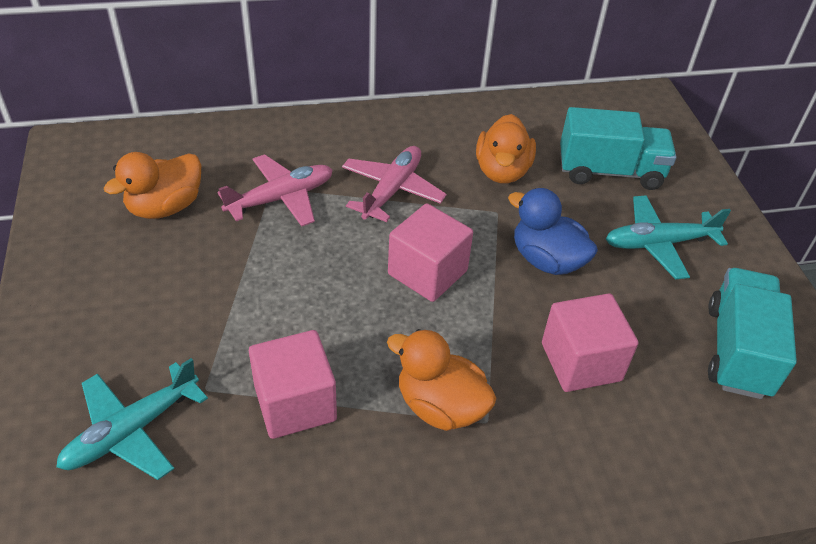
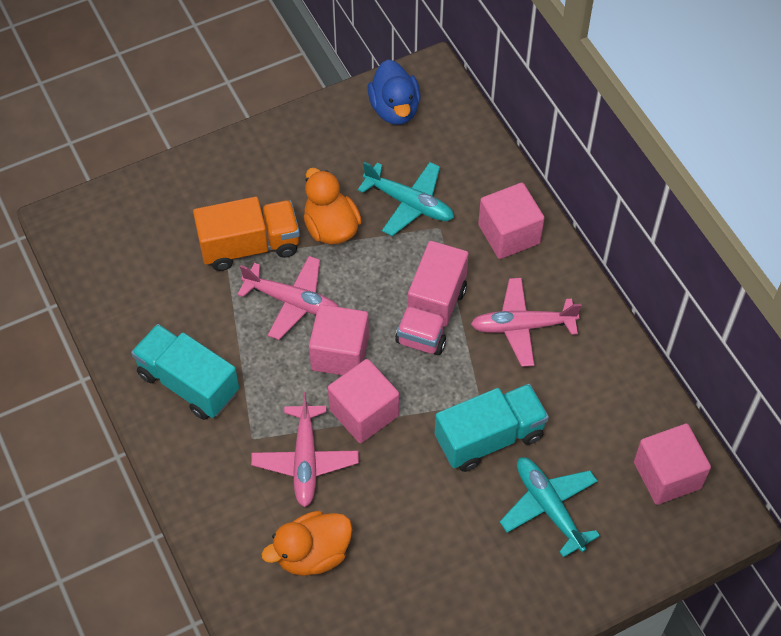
orange duck: 3 -> 2
orange truck: 0 -> 1
pink cube: 3 -> 4
pink plane: 2 -> 3
pink truck: 0 -> 1

